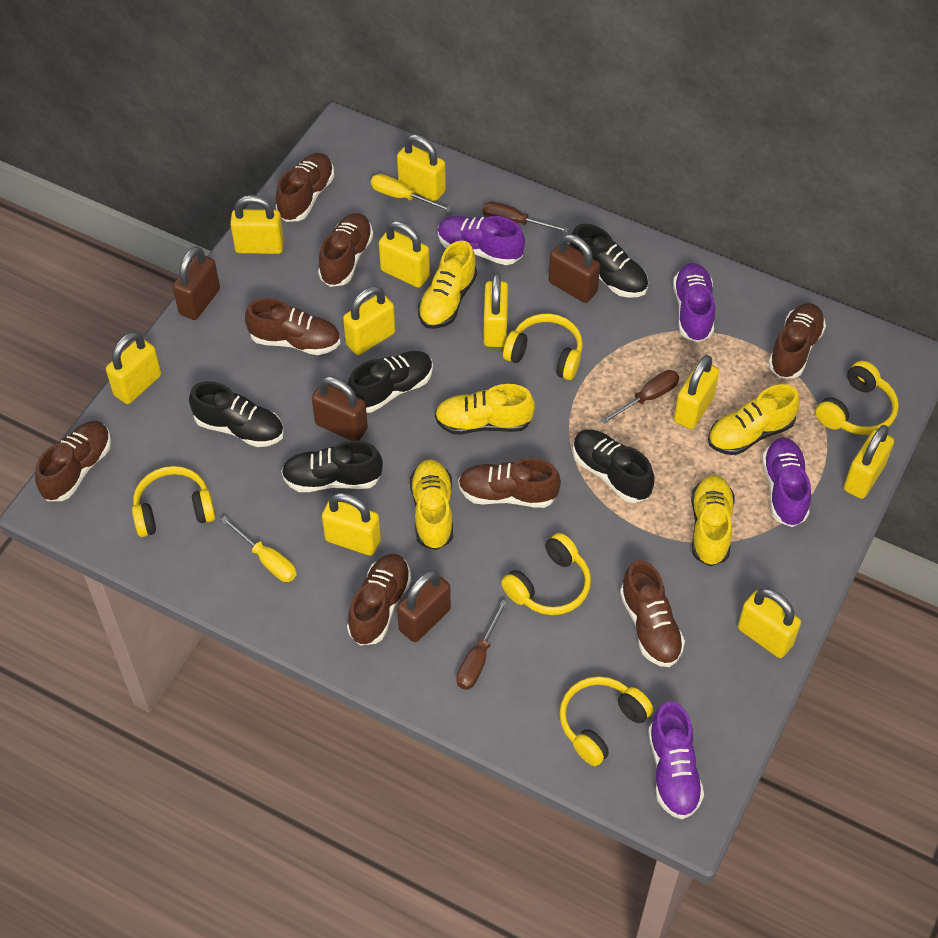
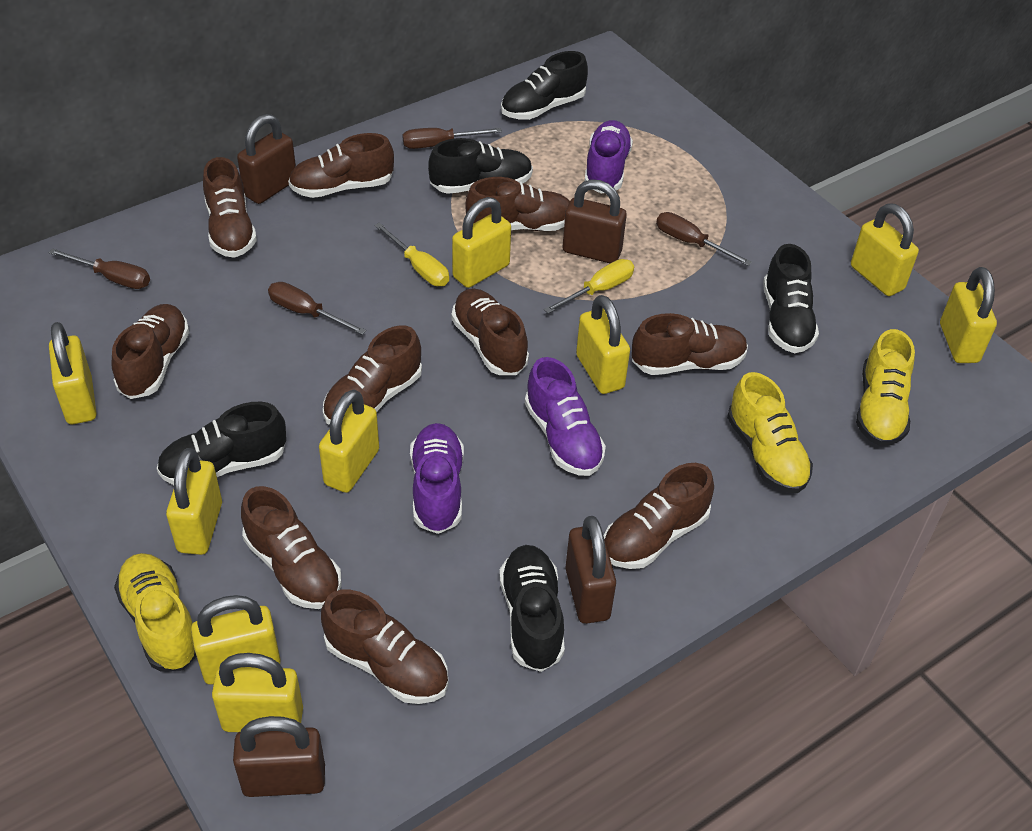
brown screwdriver: 3 -> 4
brown shoe: 8 -> 10
purple shoe: 4 -> 3
yellow headphones: 5 -> 0
yellow padlock: 10 -> 9
yellow shoe: 5 -> 3

